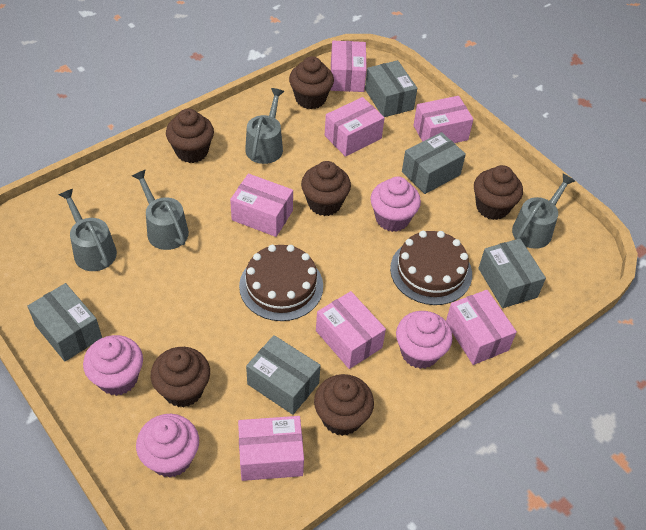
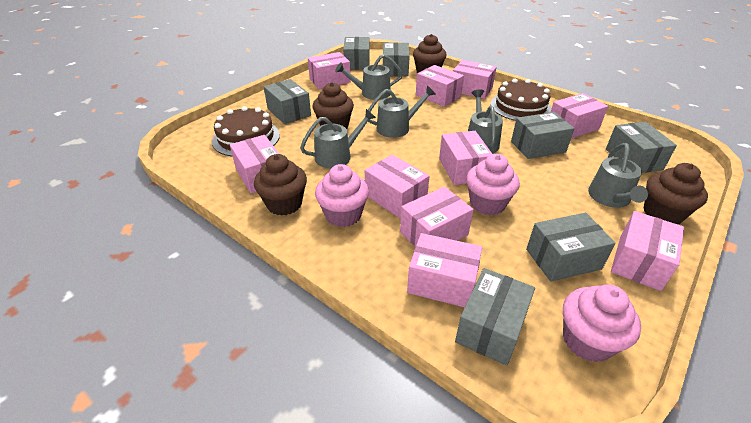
brown cupcake: 6 -> 4
grey box: 5 -> 7
grey watering can: 4 -> 5
pink box: 7 -> 10
pink cupcake: 4 -> 3

